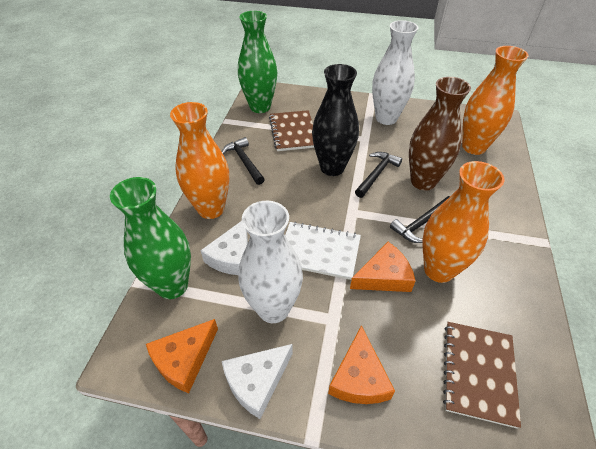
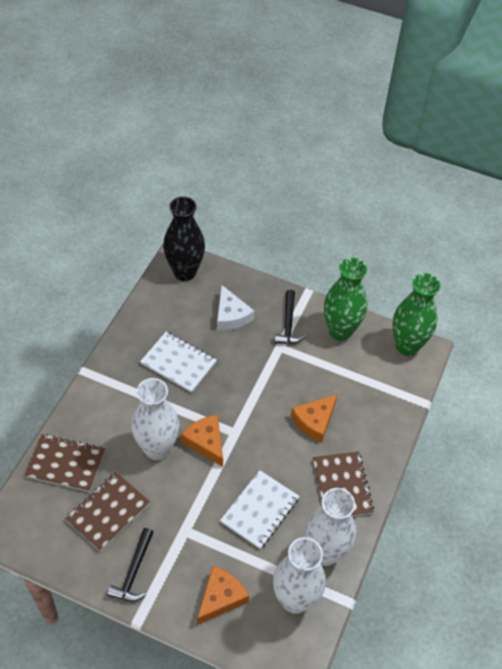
black hammer: 3 -> 2
brown notebook: 2 -> 3
brown vase: 1 -> 0
orange vase: 3 -> 0
white cheese: 2 -> 1
white notebook: 1 -> 2
white vase: 2 -> 3

